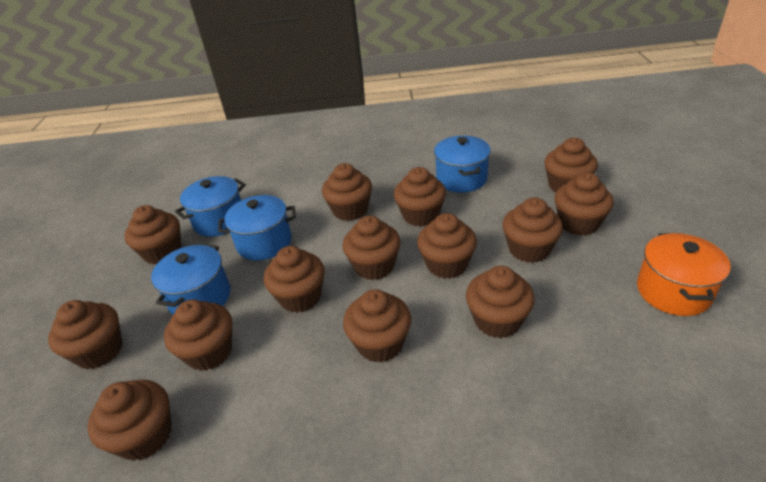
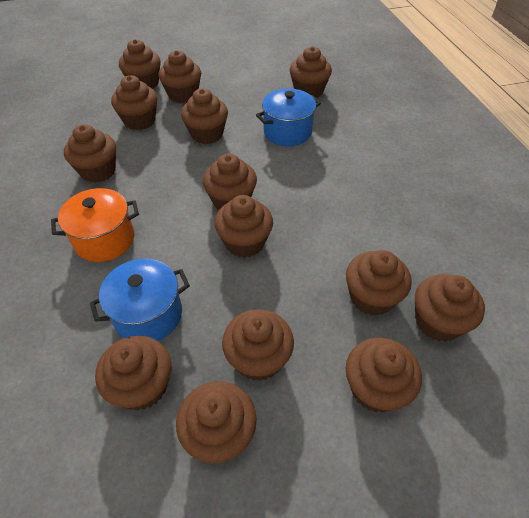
blue pot: 4 -> 2

